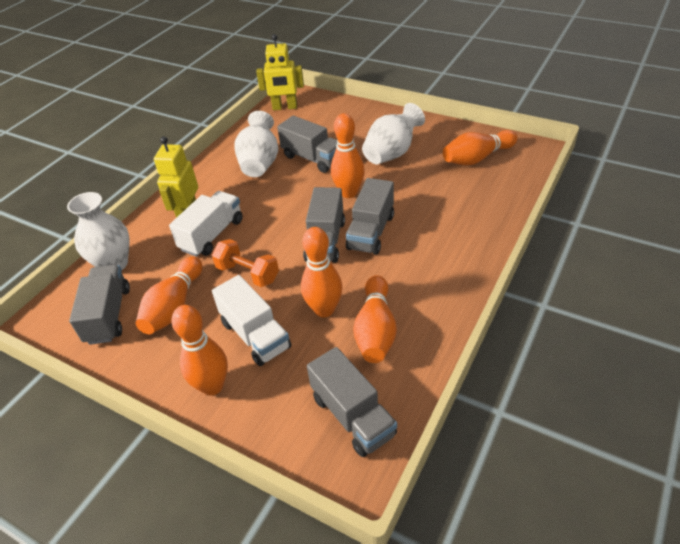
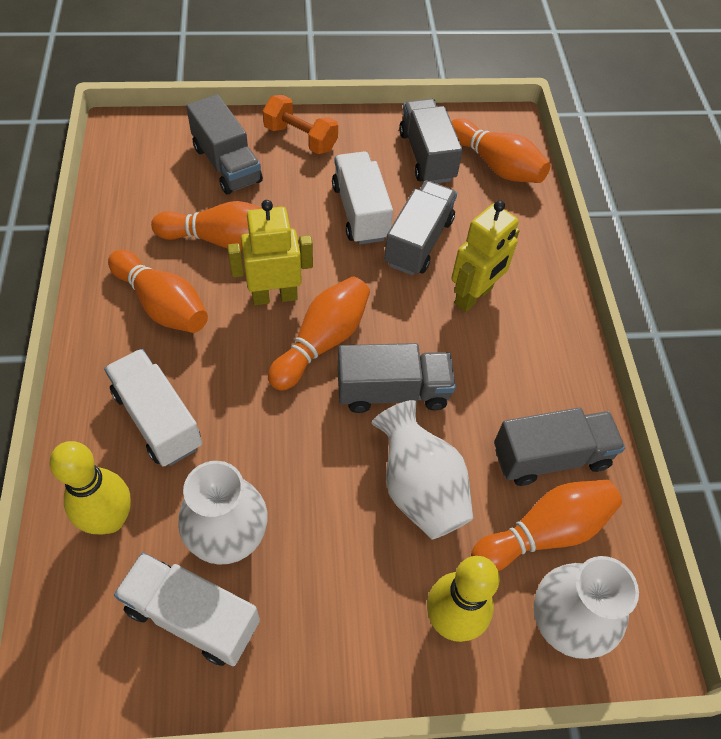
orange bowling pin: 6 -> 5
white truck: 2 -> 3
yellow bowling pin: 0 -> 2

